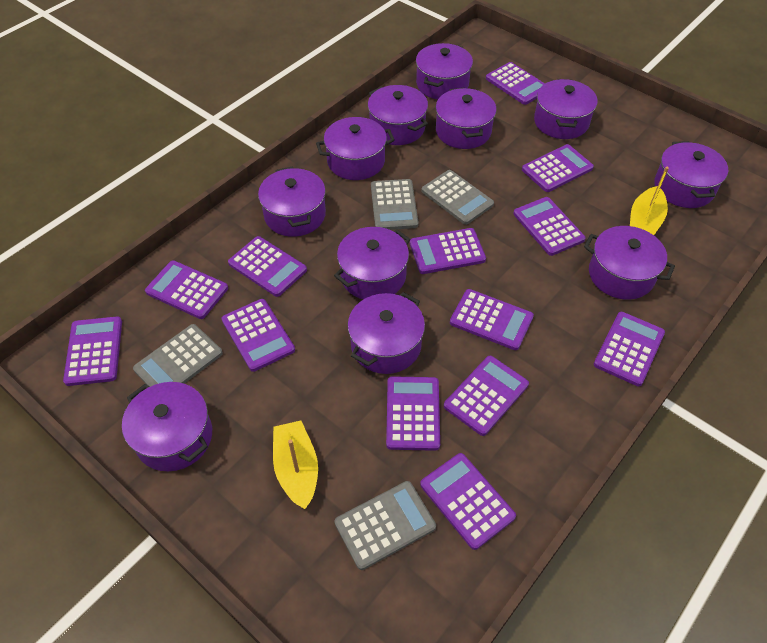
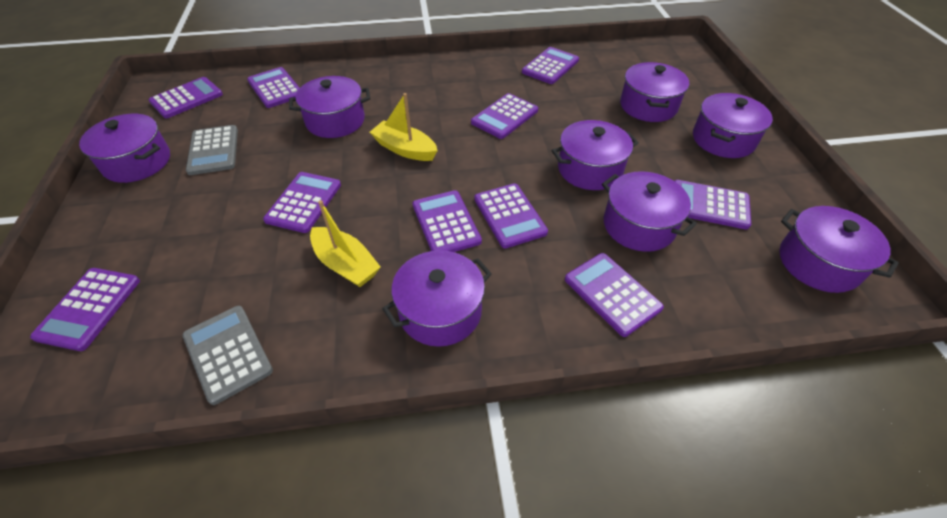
grey calculator: 4 -> 2
purple calculator: 13 -> 10
purple pot: 11 -> 8

